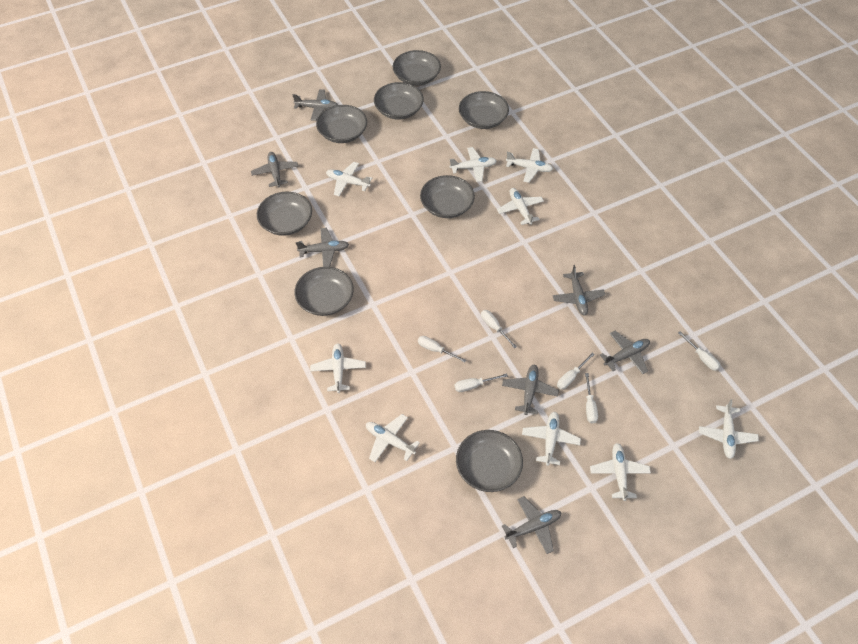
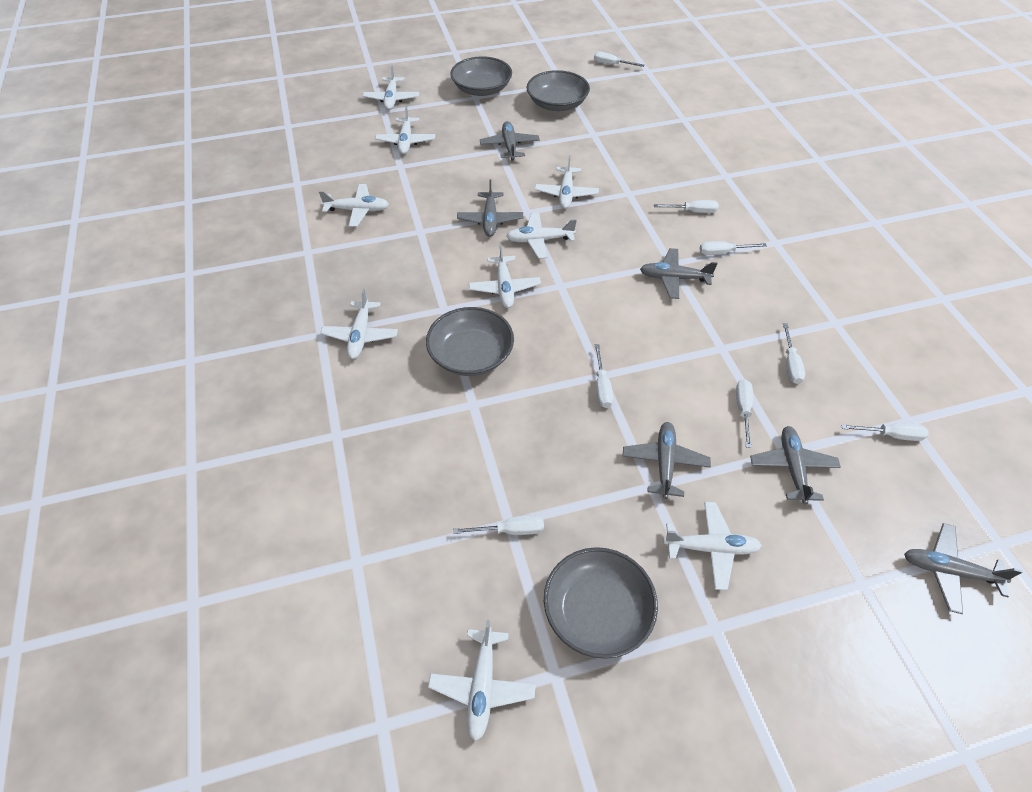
grey bowl: 8 -> 4
grey plane: 7 -> 6
white screwdriver: 6 -> 8

